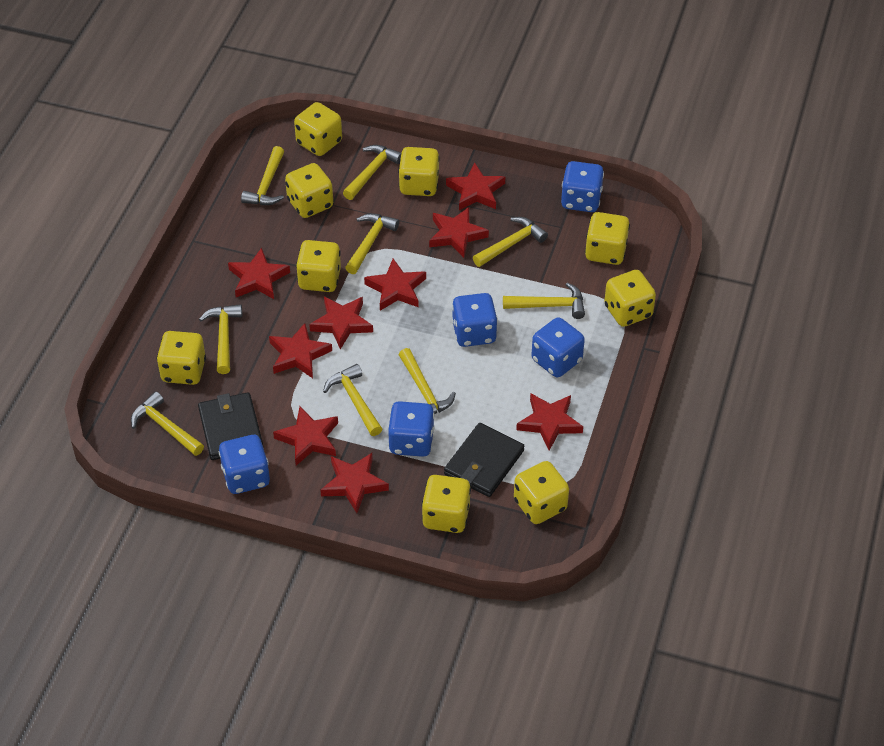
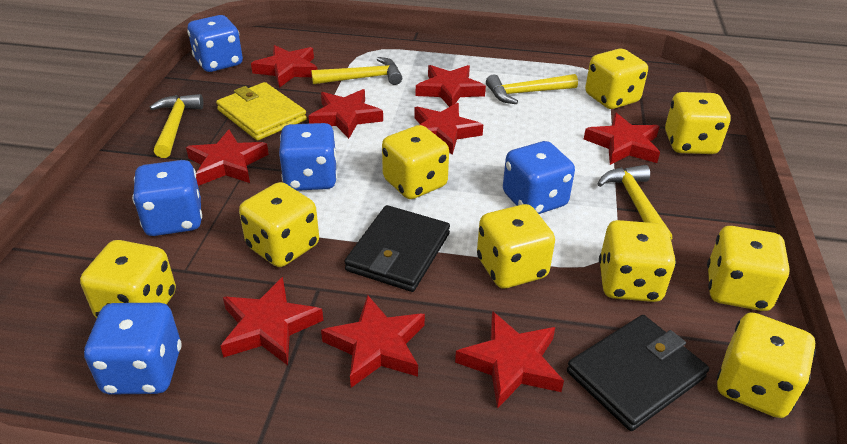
yellow hammer: 9 -> 4
yellow wallet: 0 -> 1

